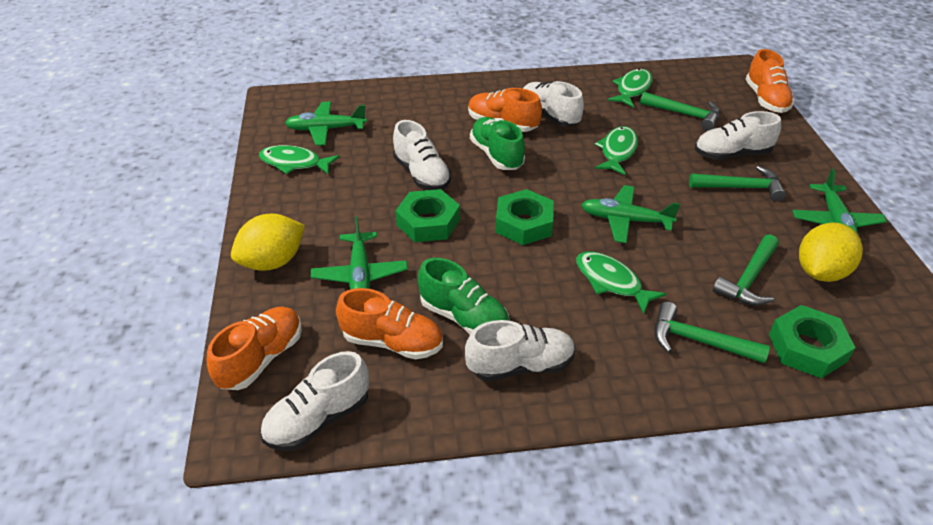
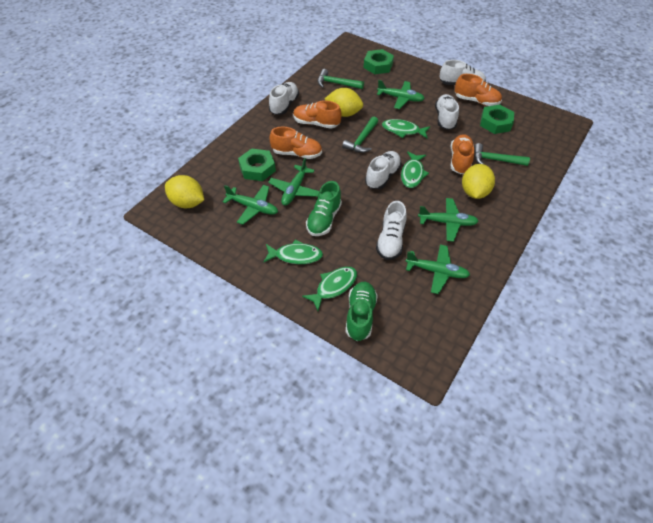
green hammer: 4 -> 3
green plane: 4 -> 5
yellow lemon: 2 -> 3

